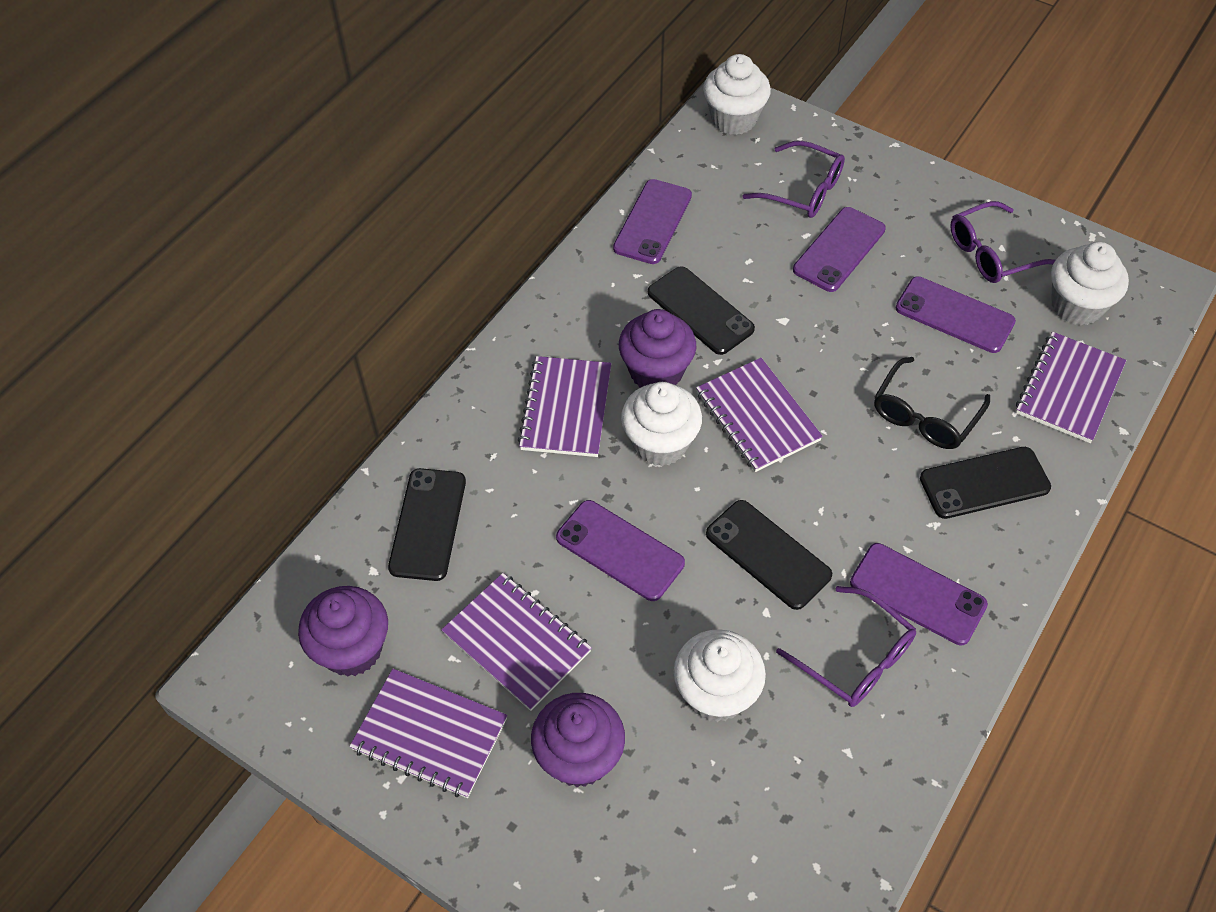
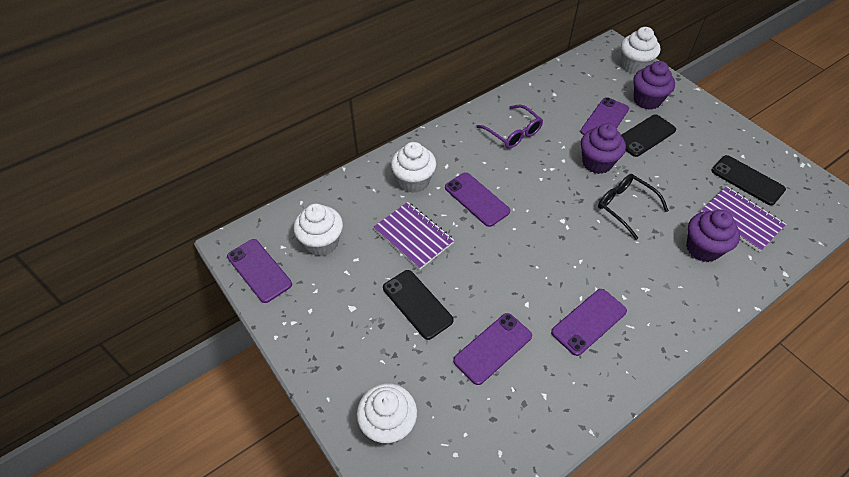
black phone: 4 -> 3
purple glasses: 3 -> 1
purple notebook: 5 -> 2

